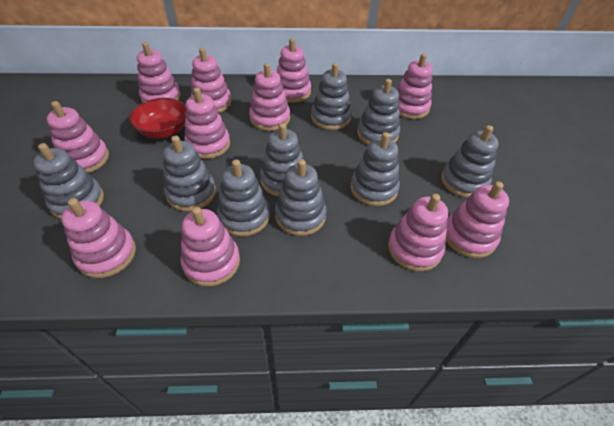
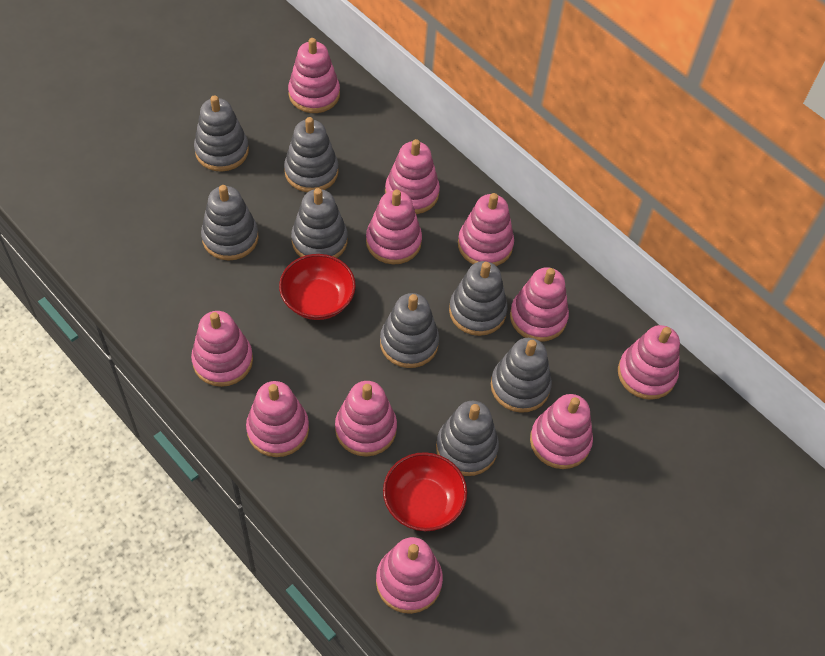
grey stacking toy: 9 -> 8
red bowl: 1 -> 2

